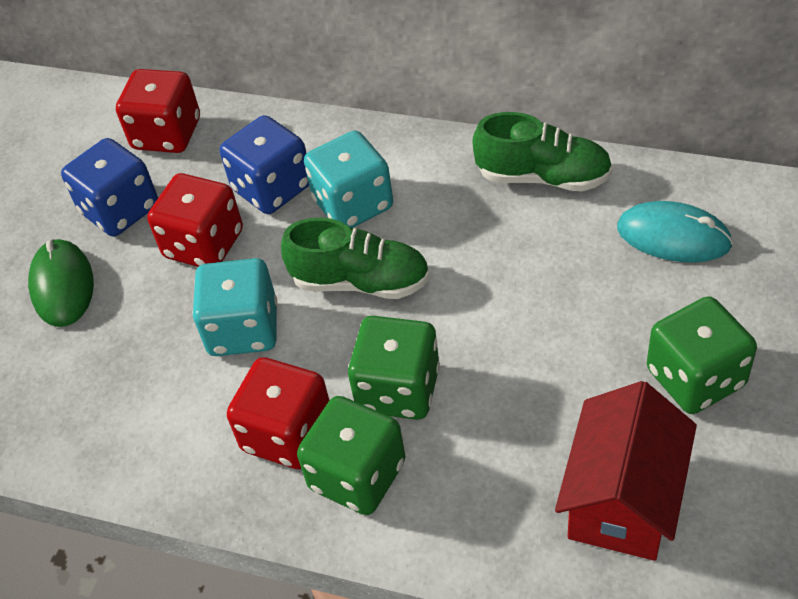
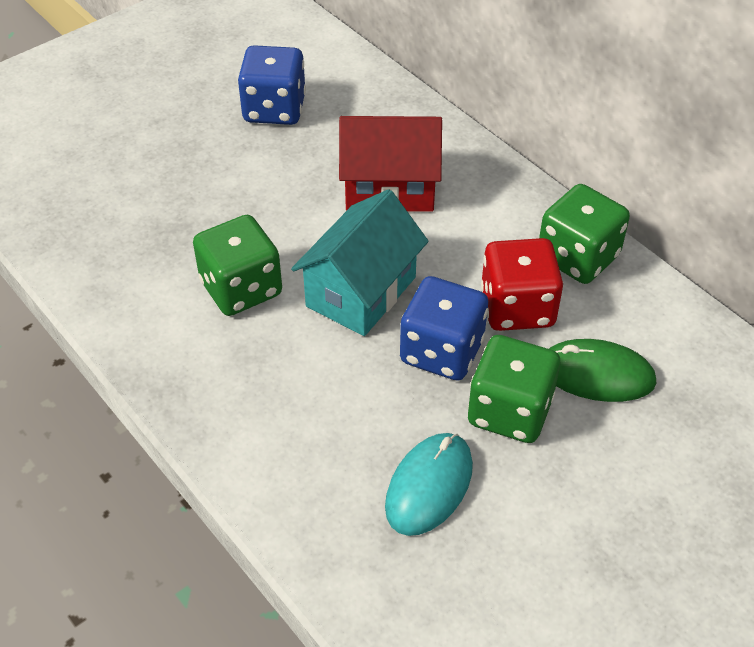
green shoe: 2 -> 0
red dice: 3 -> 1
turquoise dice: 2 -> 0
turquoise house: 0 -> 1

